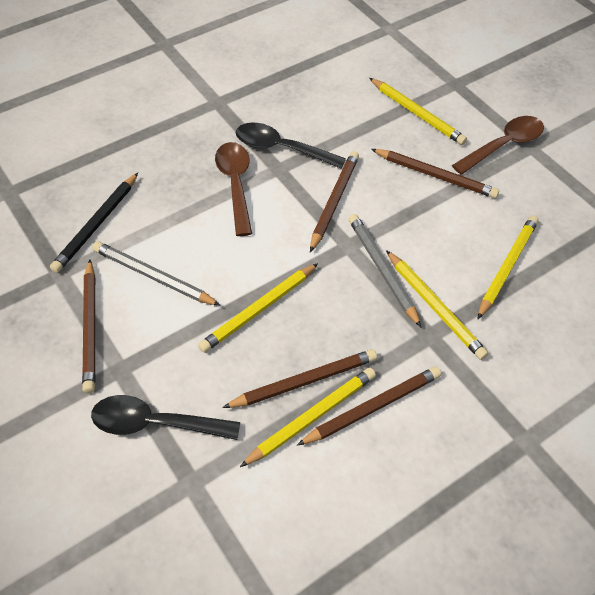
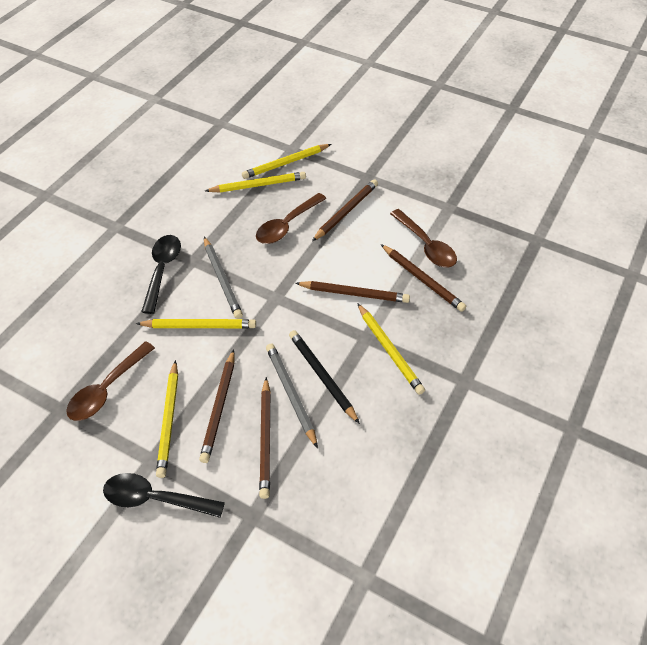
brown spoon: 2 -> 3

